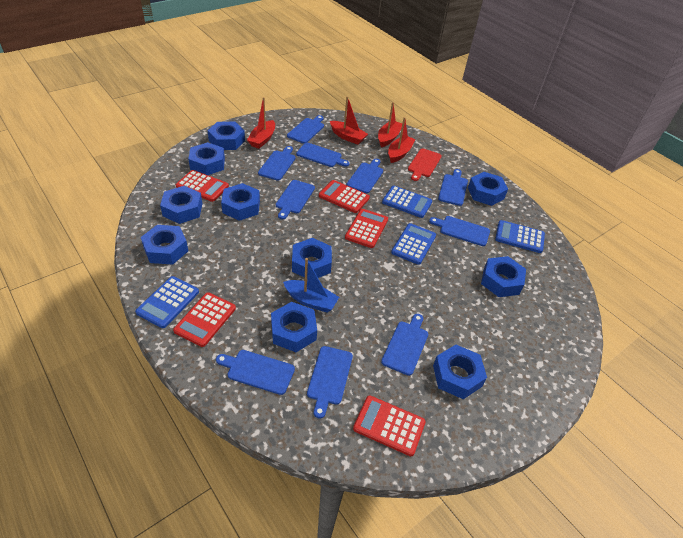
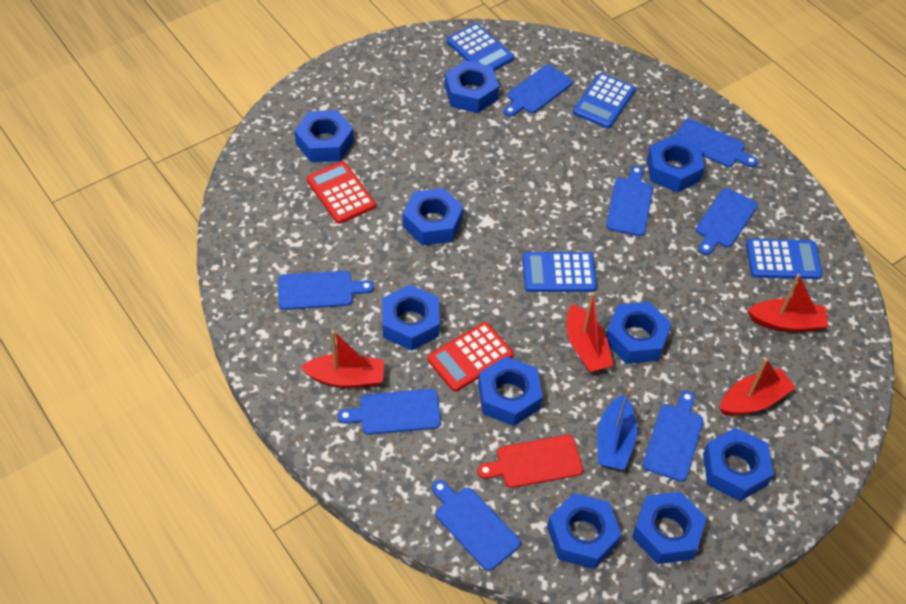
blue cutting board: 10 -> 8
red calculator: 5 -> 2

